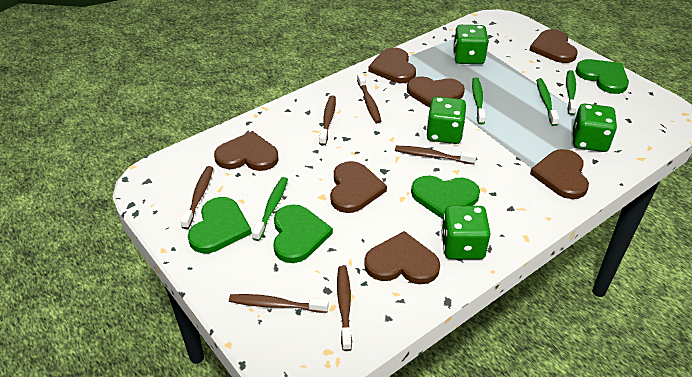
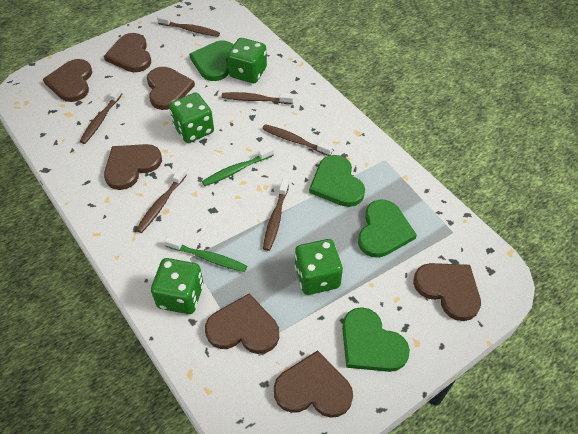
green toothbrush: 4 -> 2

